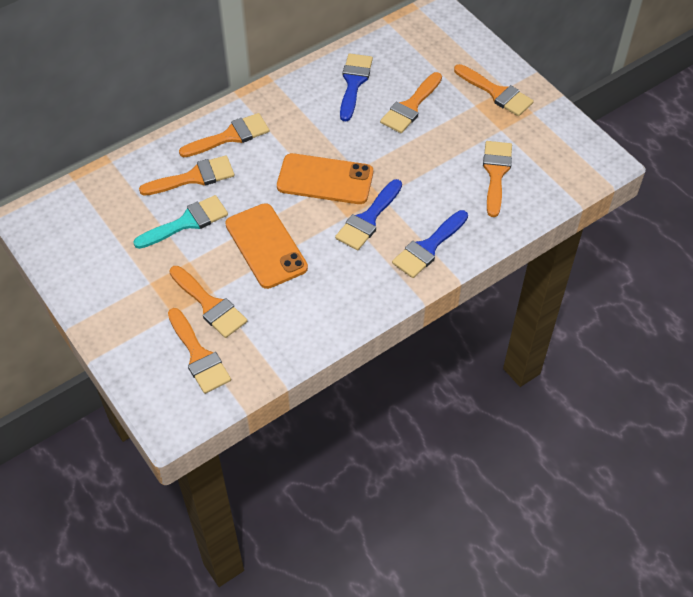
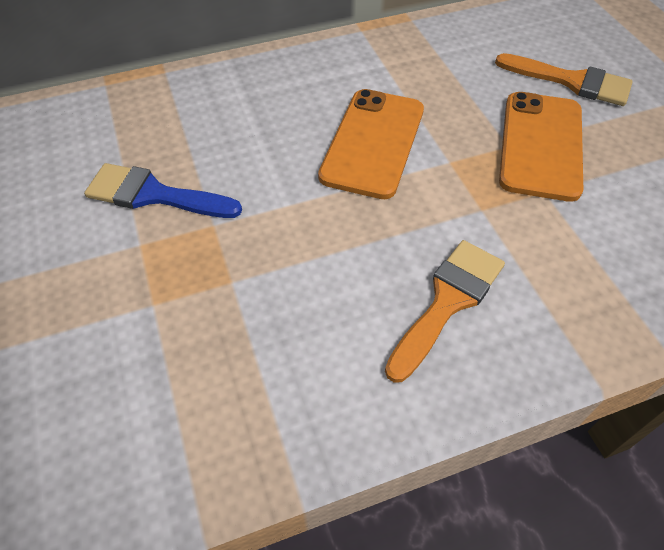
blue brush: 3 -> 1
orange brush: 7 -> 2
turquoise brush: 1 -> 0

